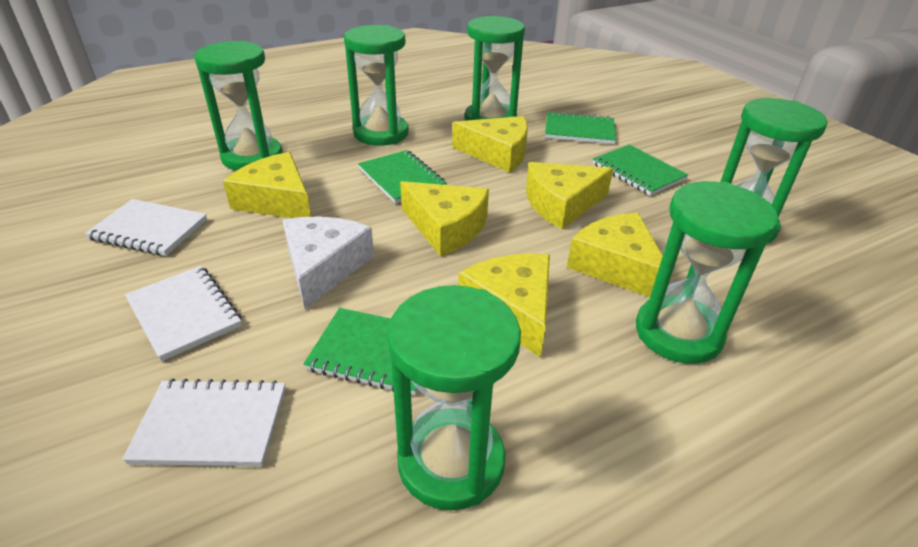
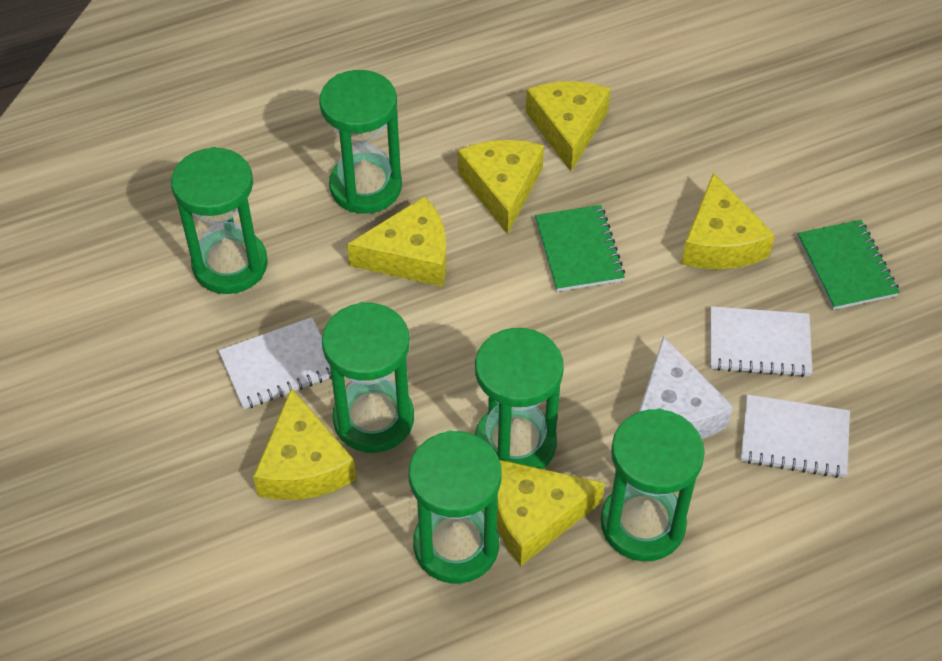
green notebook: 4 -> 2

